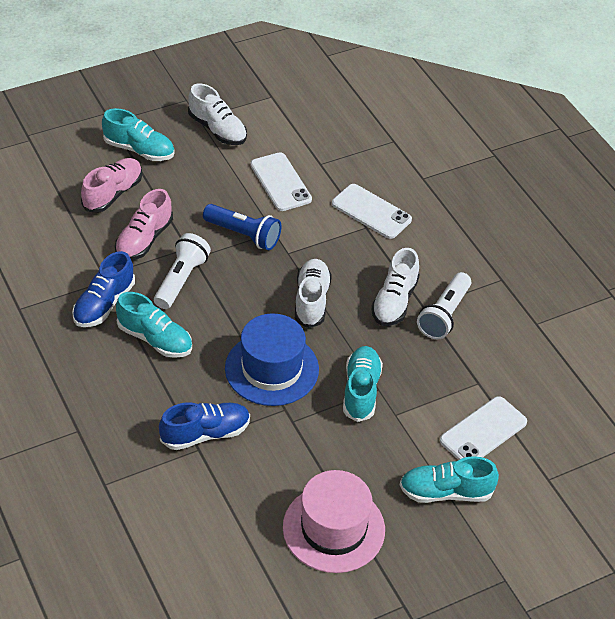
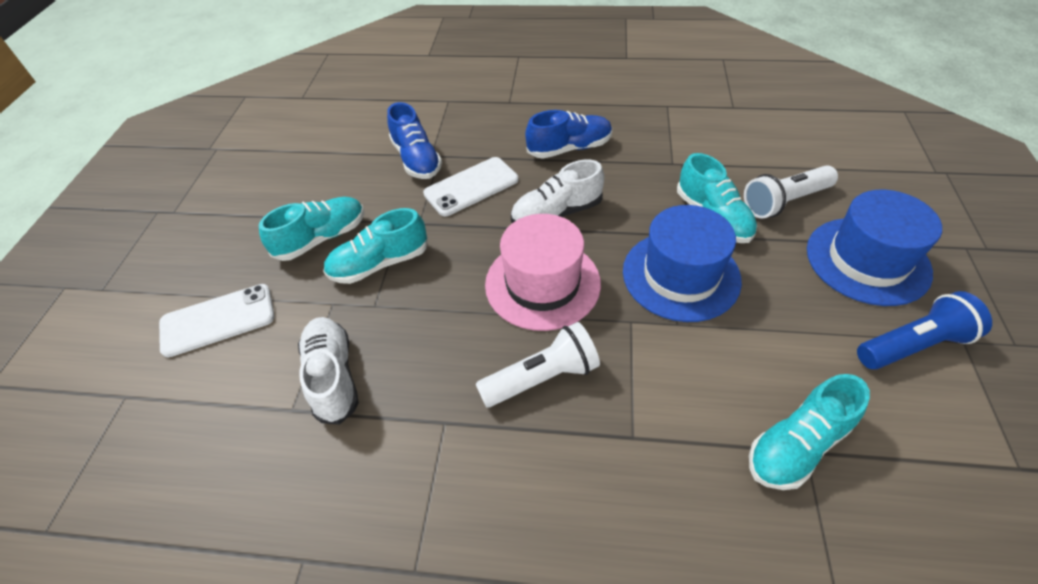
blue hat: 1 -> 2
pink shoe: 2 -> 0
white phone: 3 -> 2
white shoe: 3 -> 2

